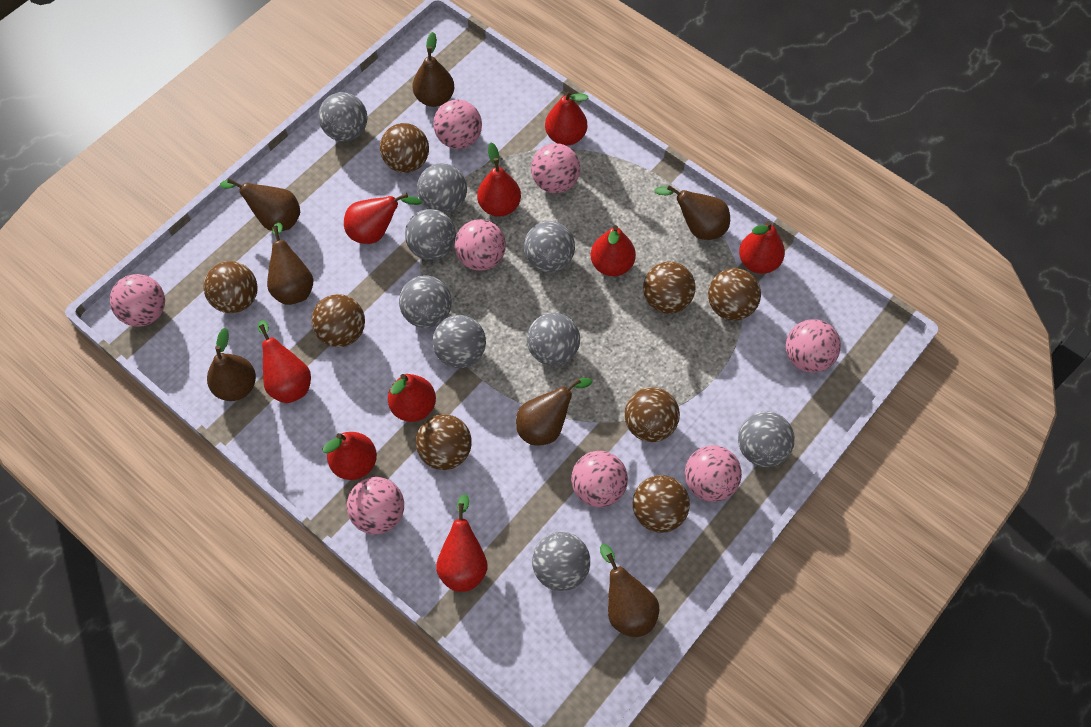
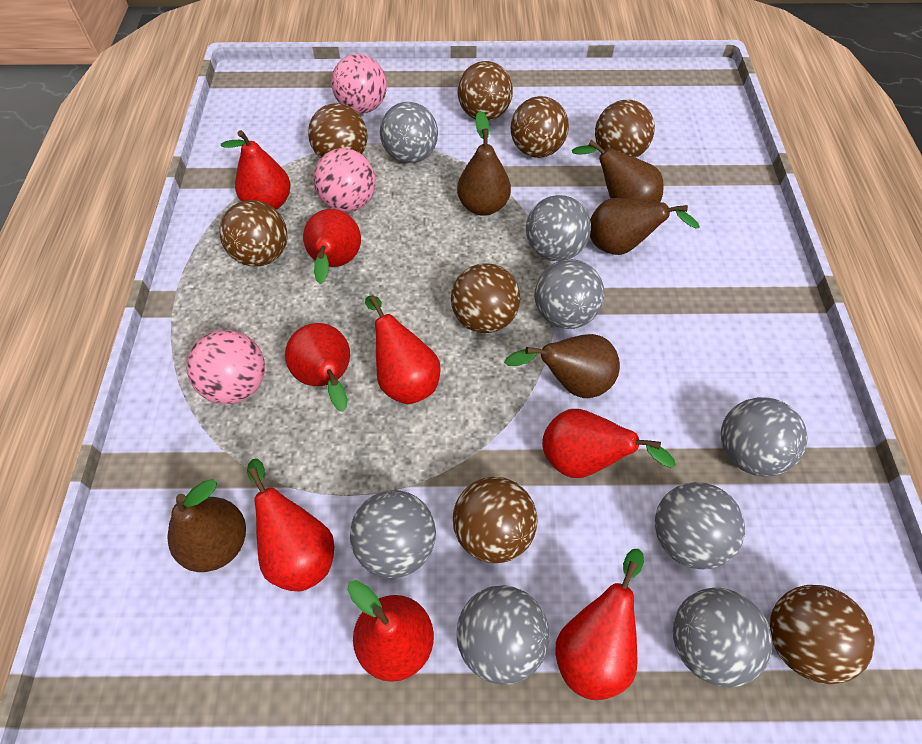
brown pear: 7 -> 5
grey ball: 9 -> 8
pink ball: 8 -> 3
red pear: 9 -> 8

